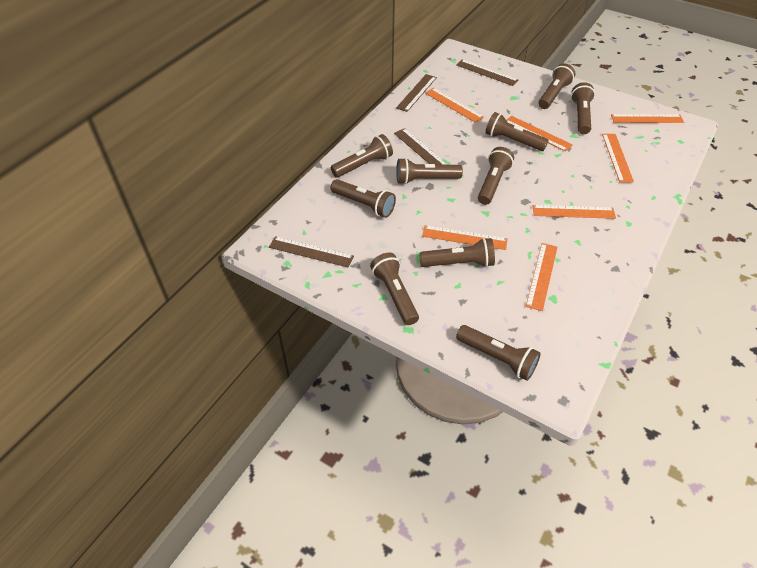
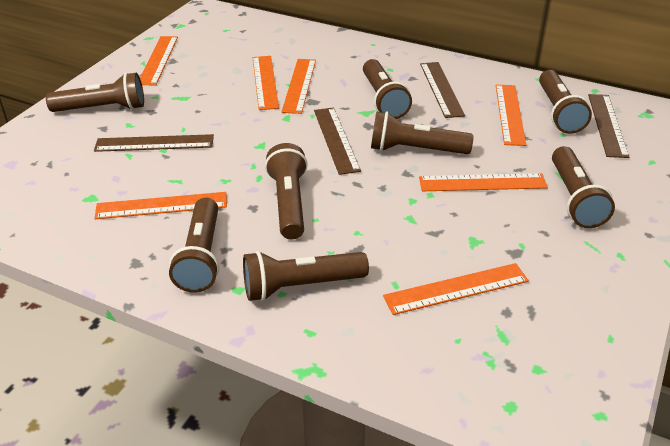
brown flashlight: 10 -> 8

